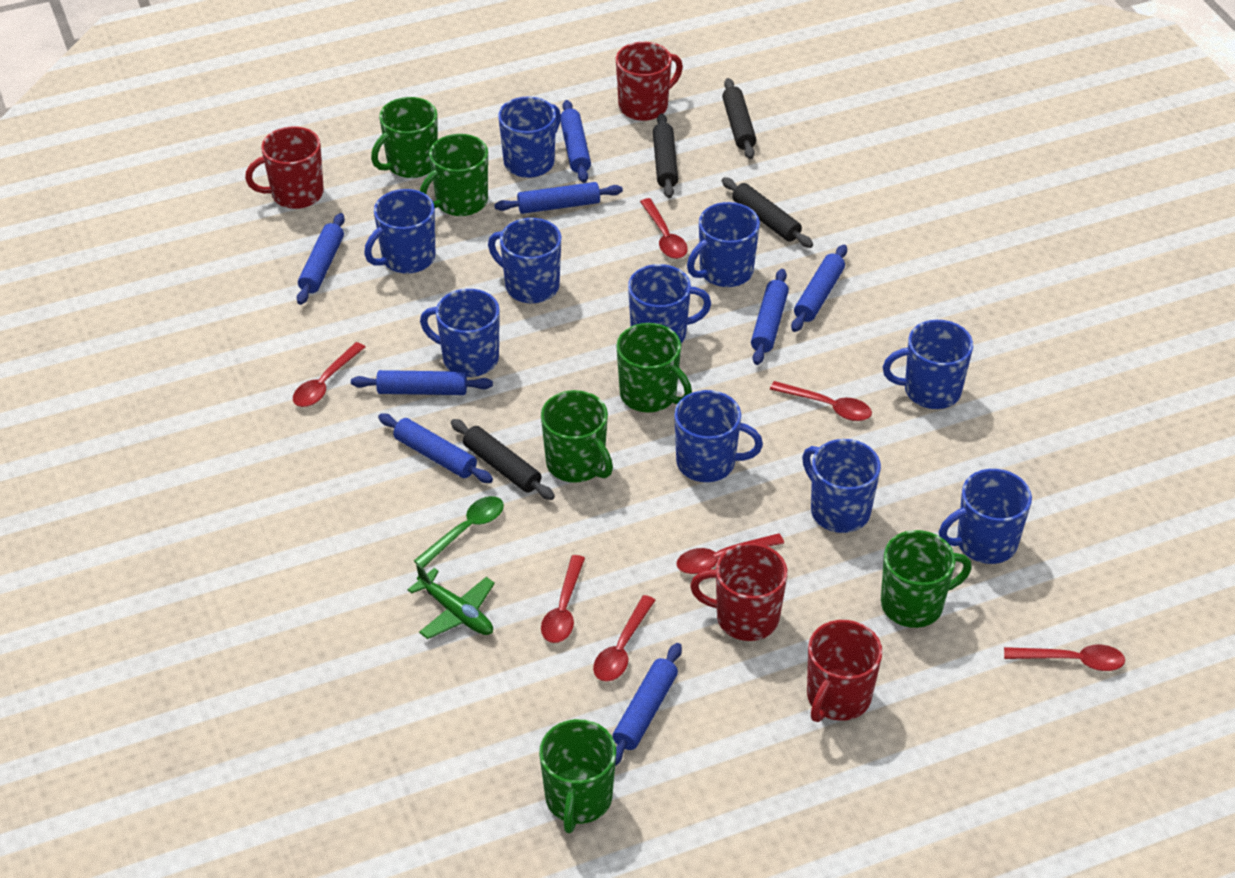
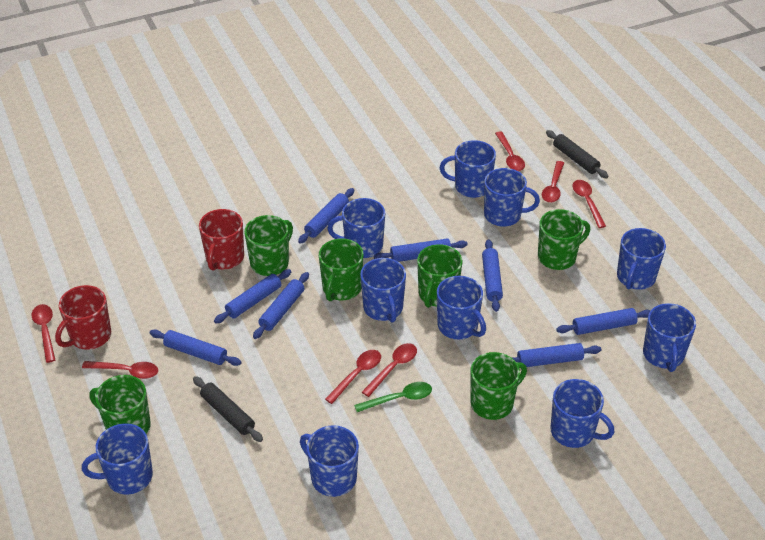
black rolling pin: 4 -> 2
green plane: 1 -> 0
red mug: 4 -> 2

